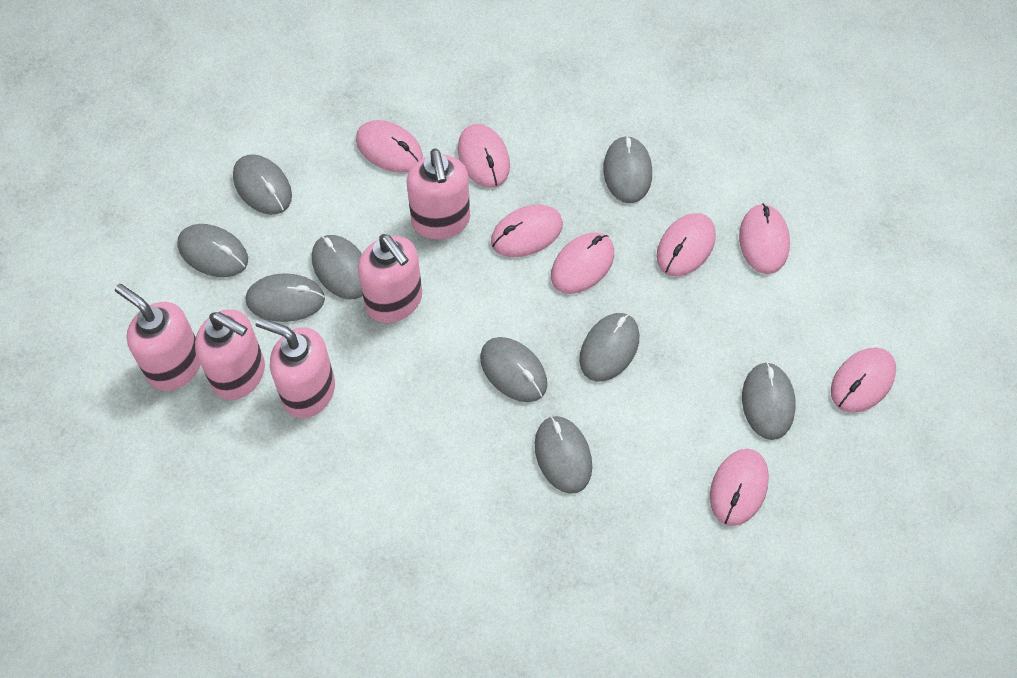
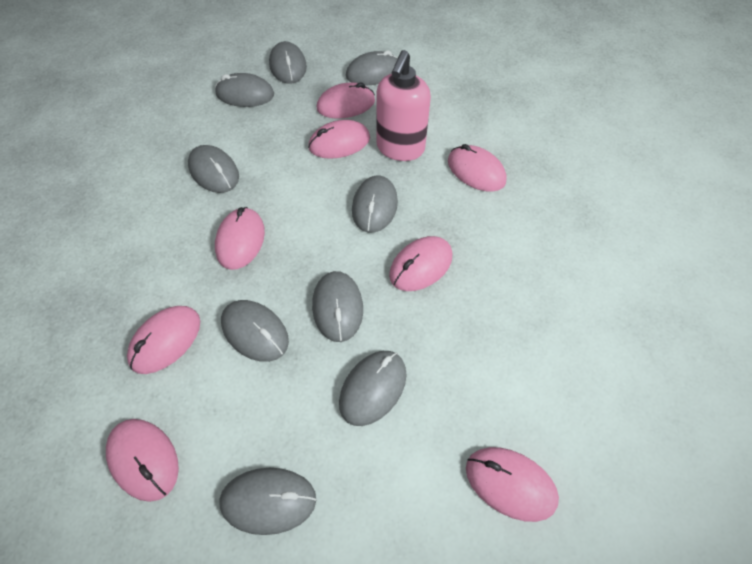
pink soap dispenser: 5 -> 1

